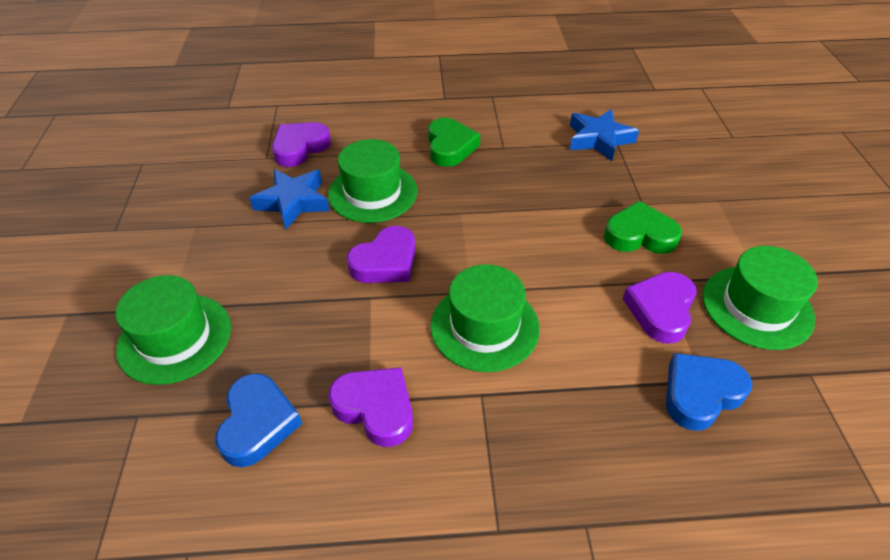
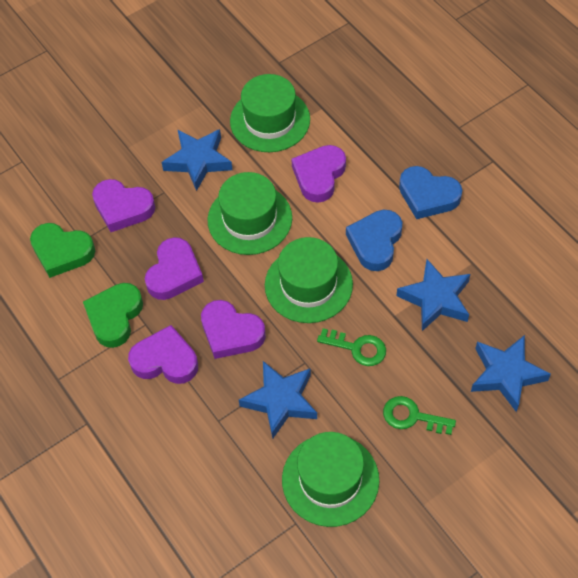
blue star: 2 -> 4
green key: 0 -> 2
purple heart: 4 -> 5

